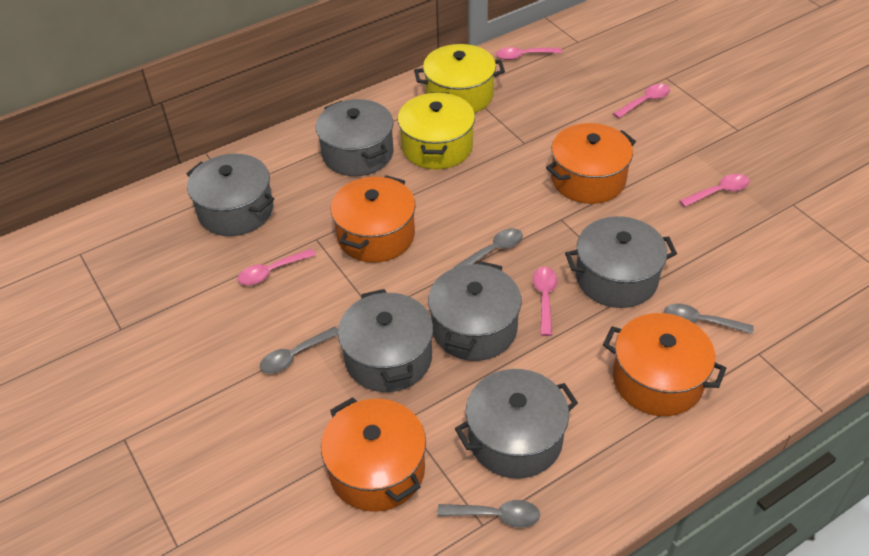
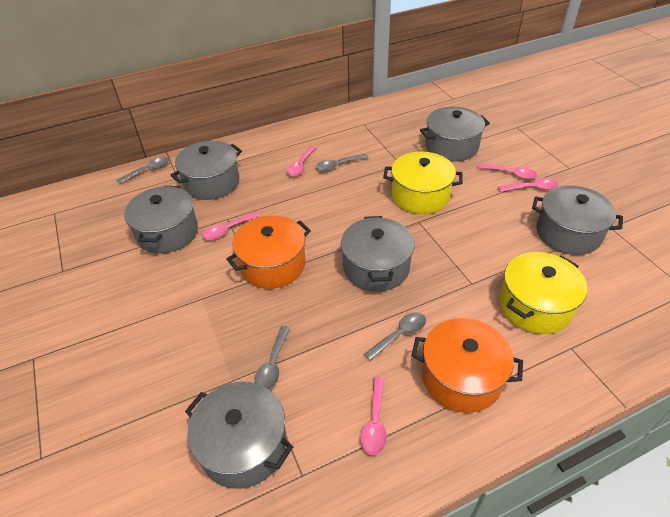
orange pot: 4 -> 2

